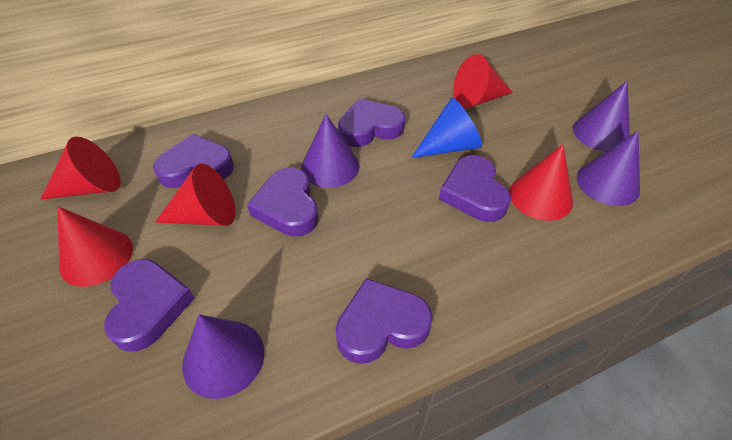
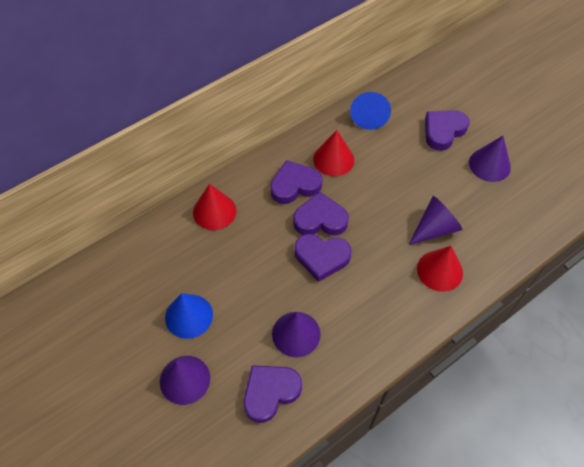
blue cone: 1 -> 2
purple heart: 6 -> 5
red cone: 5 -> 3

